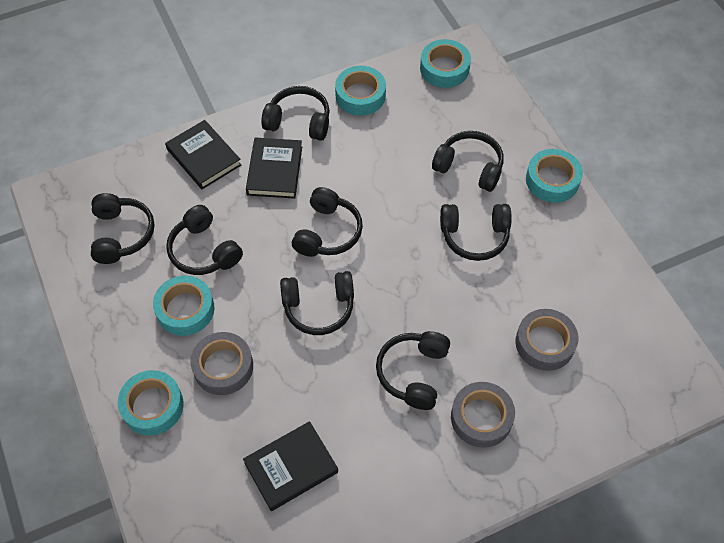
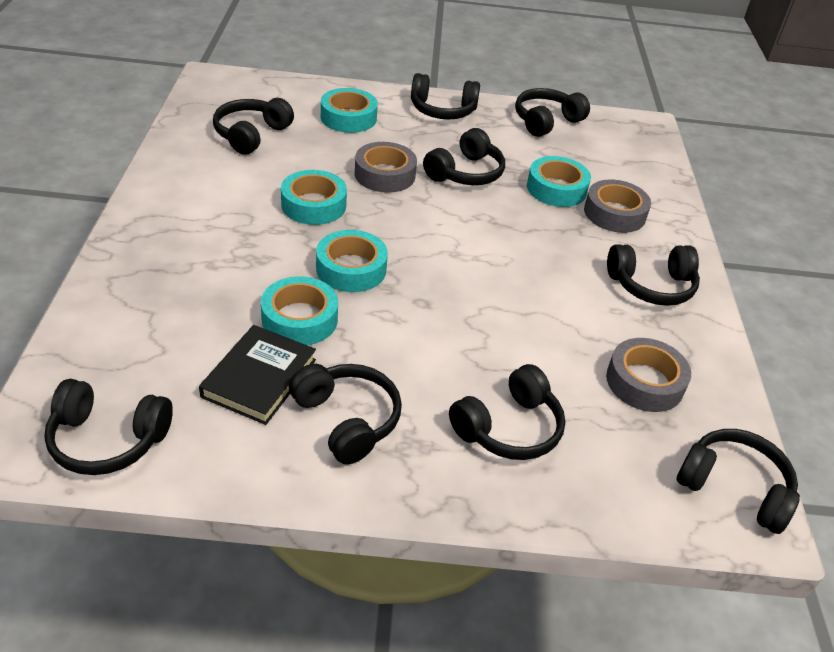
black book: 3 -> 1
black headphones: 8 -> 9

